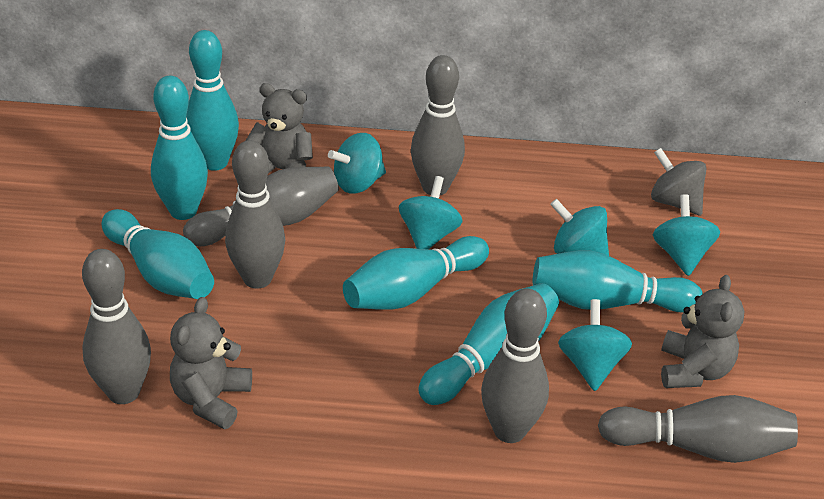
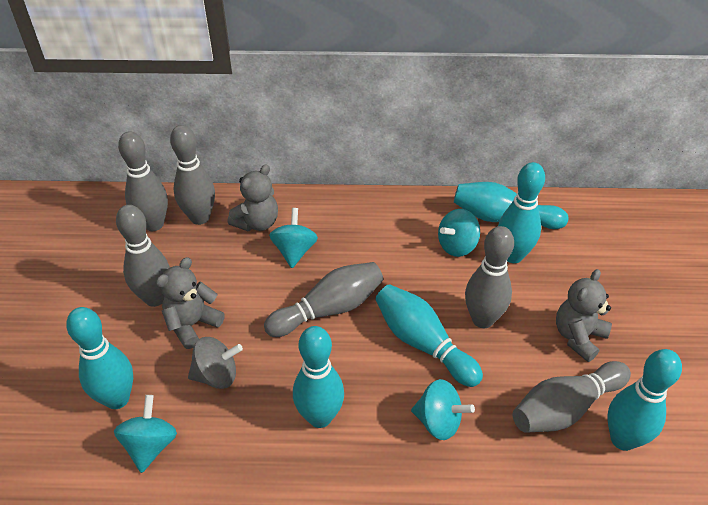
turquoise spinning top: 5 -> 4

